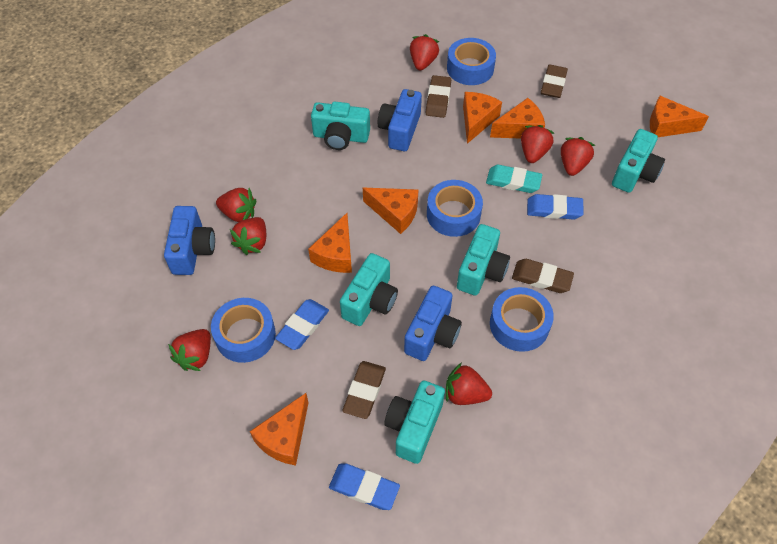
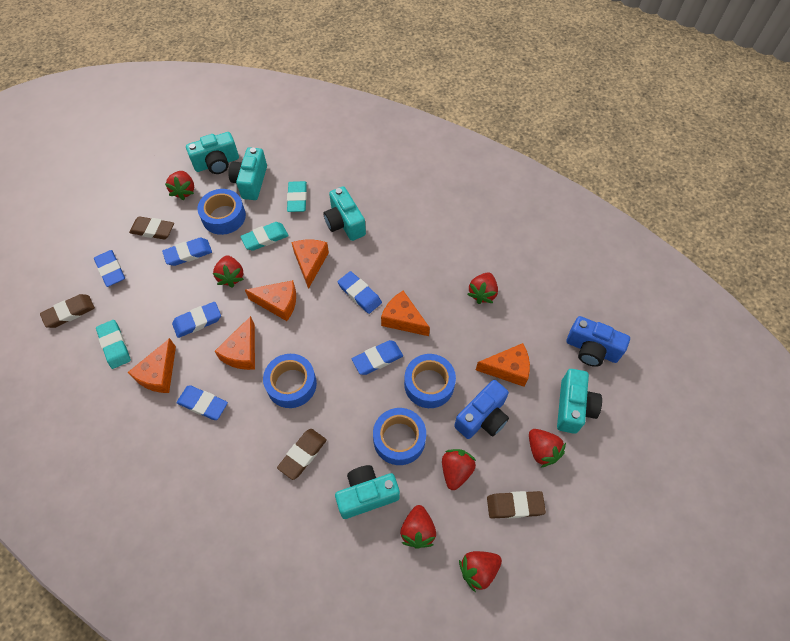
blue camera: 3 -> 2
blue eraser: 3 -> 6
turquoise eraser: 1 -> 3

